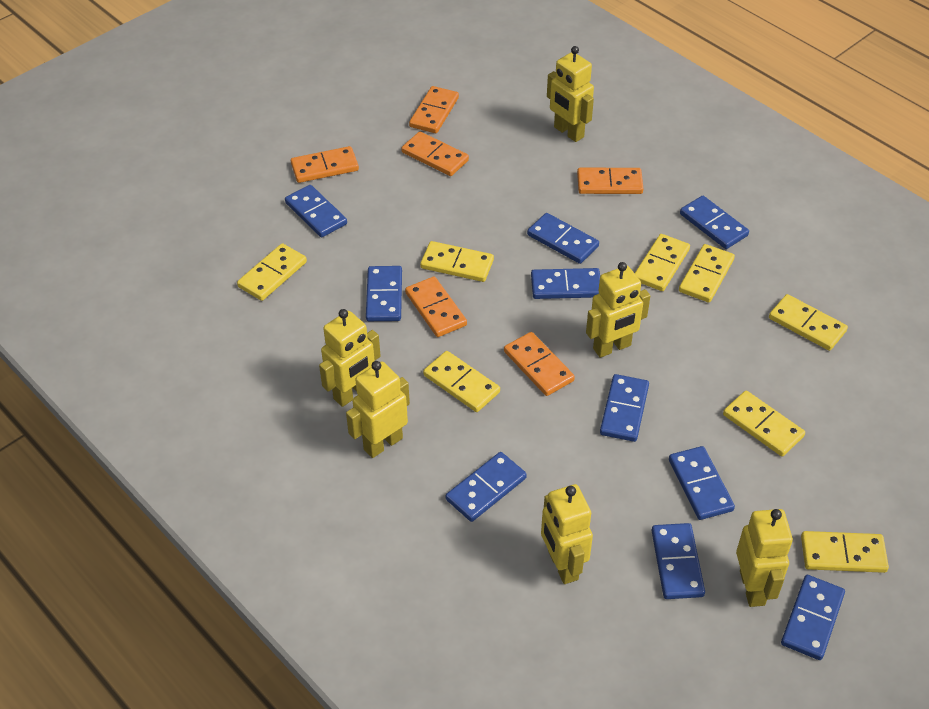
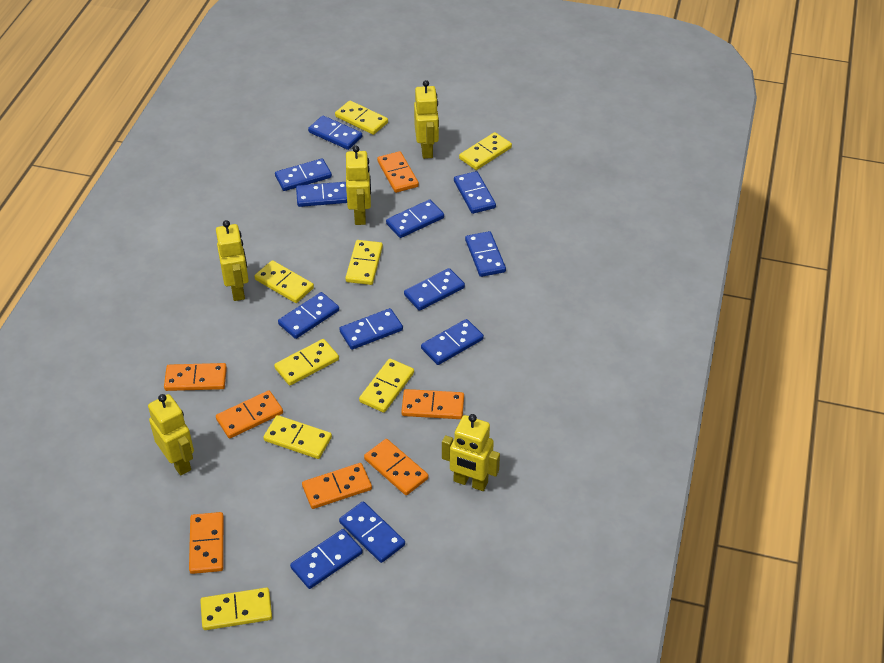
blue domino: 10 -> 12
orange domino: 6 -> 7
yellow robot: 6 -> 5

